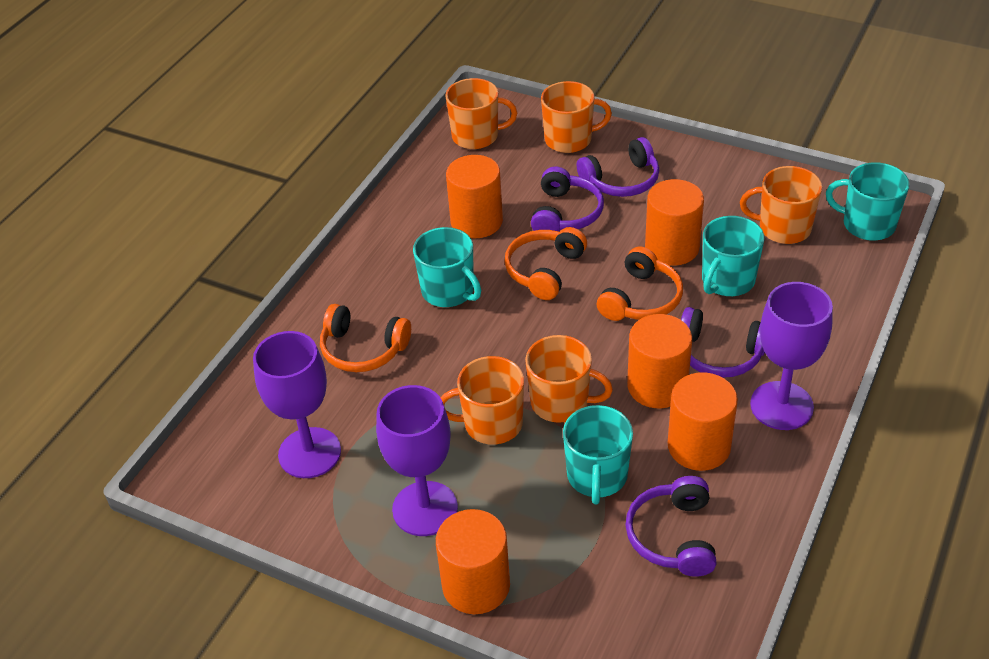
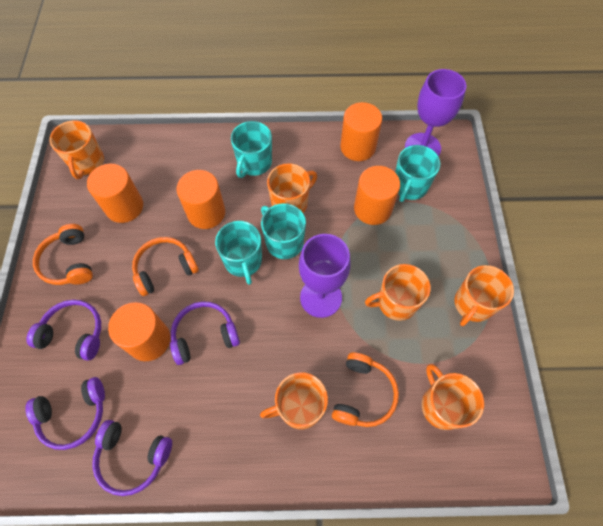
orange mug: 5 -> 6
purple goblet: 3 -> 2

